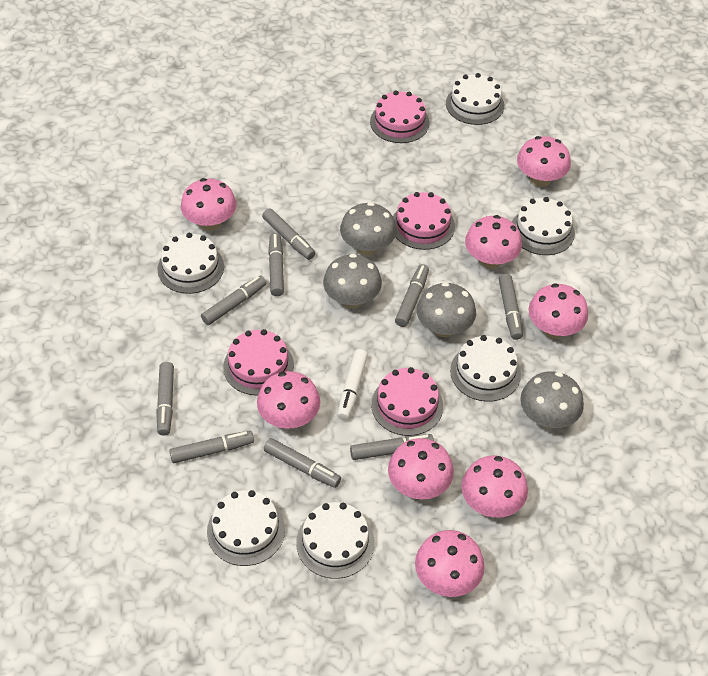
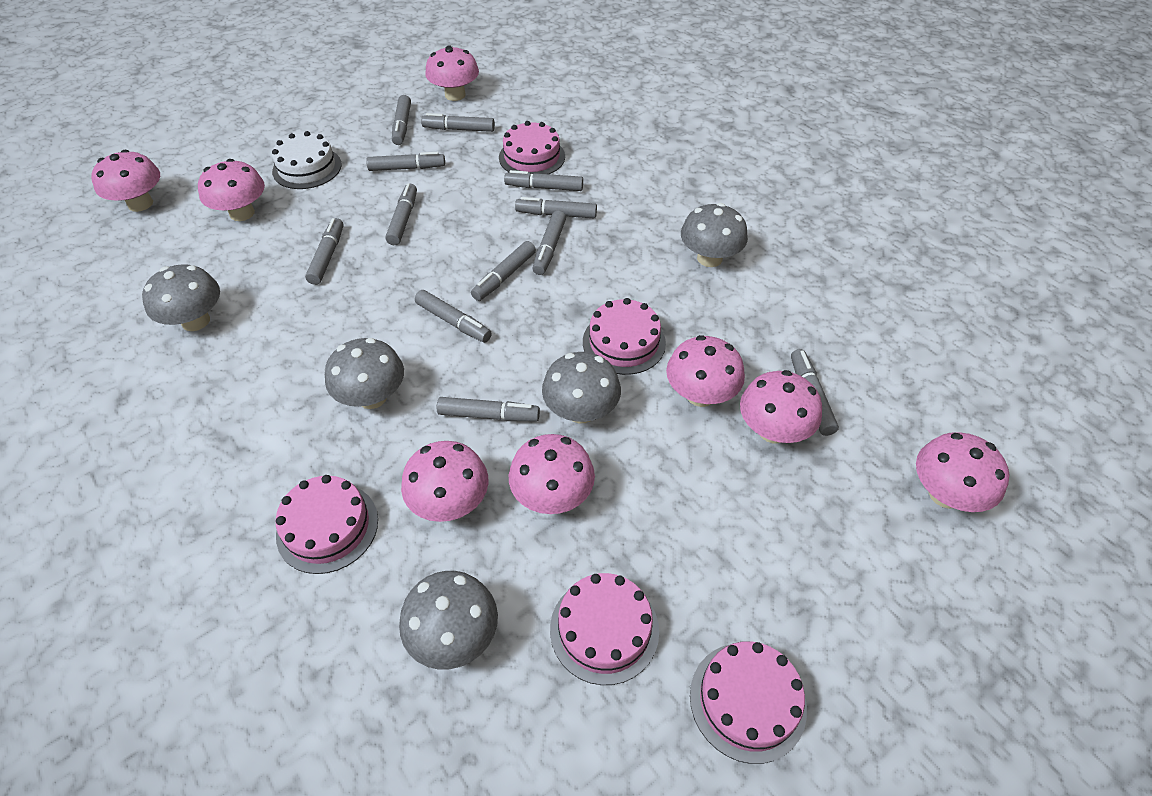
grey marker: 9 -> 12
grey mushroom: 4 -> 5
pink cake: 4 -> 5
white cake: 6 -> 1
white marker: 1 -> 0

